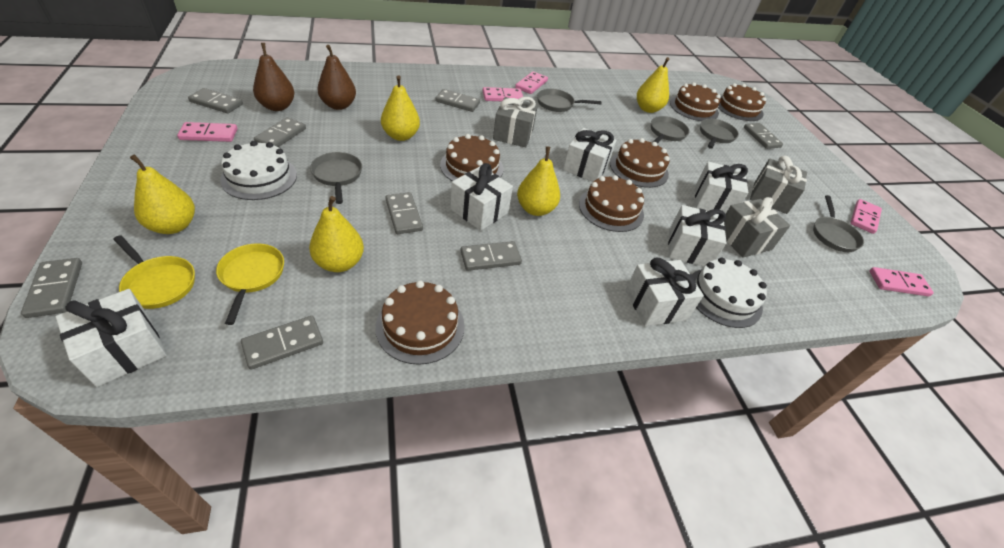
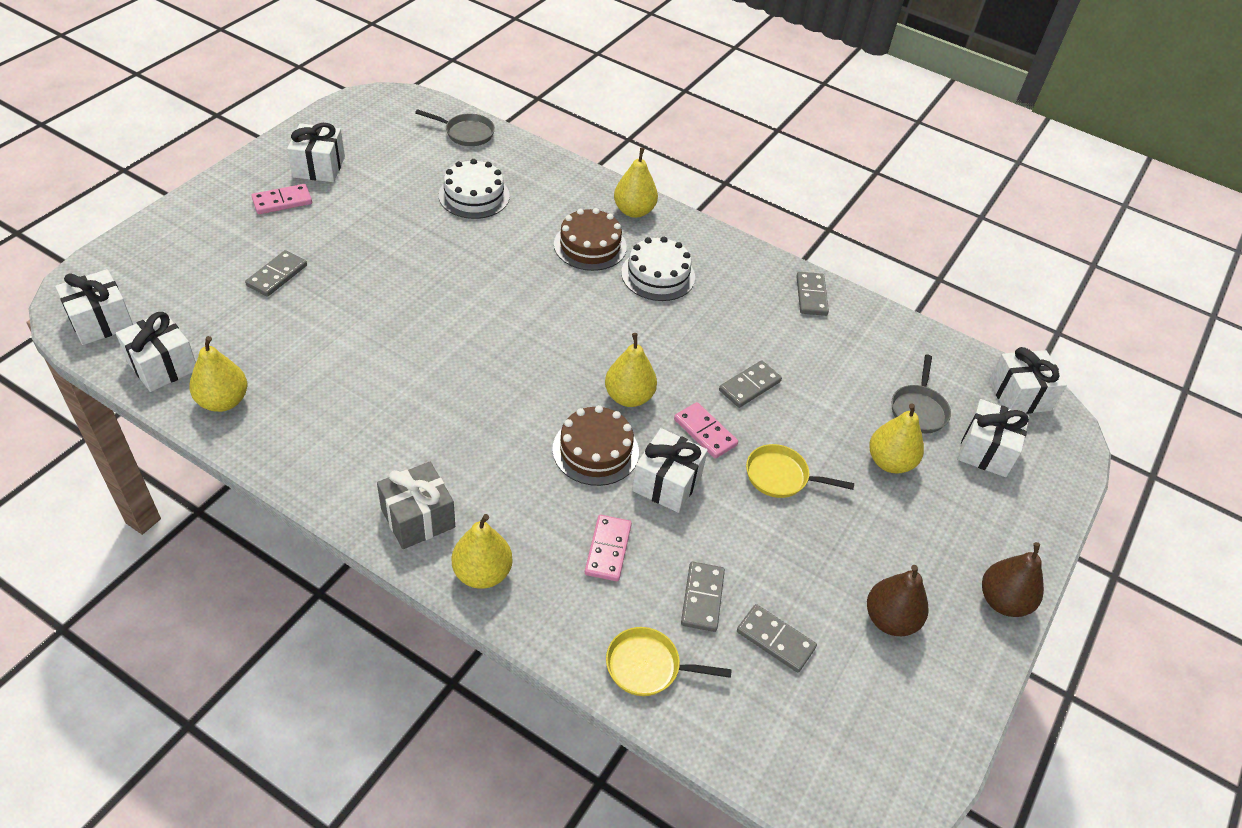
brown cake: 6 -> 2
grey domino: 8 -> 5
grey gift: 3 -> 1
grey pan: 5 -> 2
pink domino: 5 -> 3

